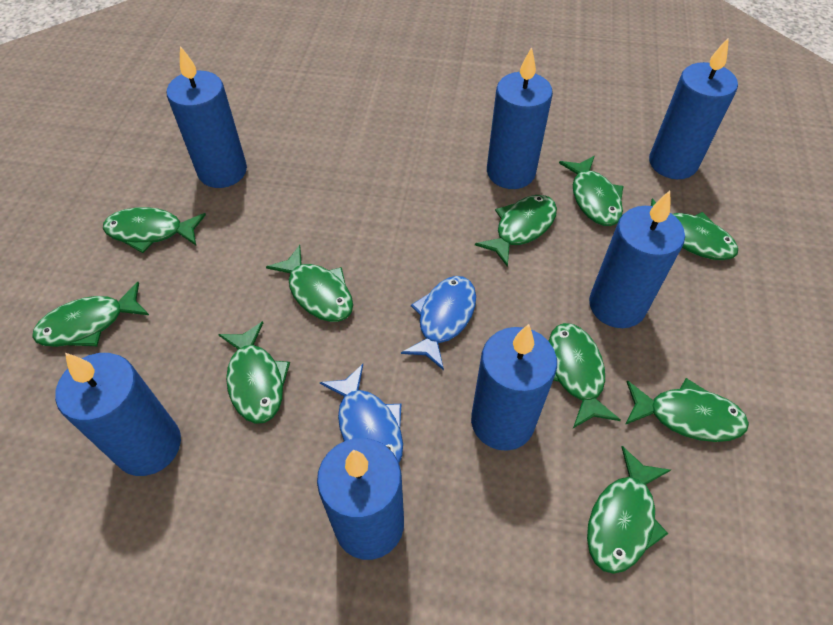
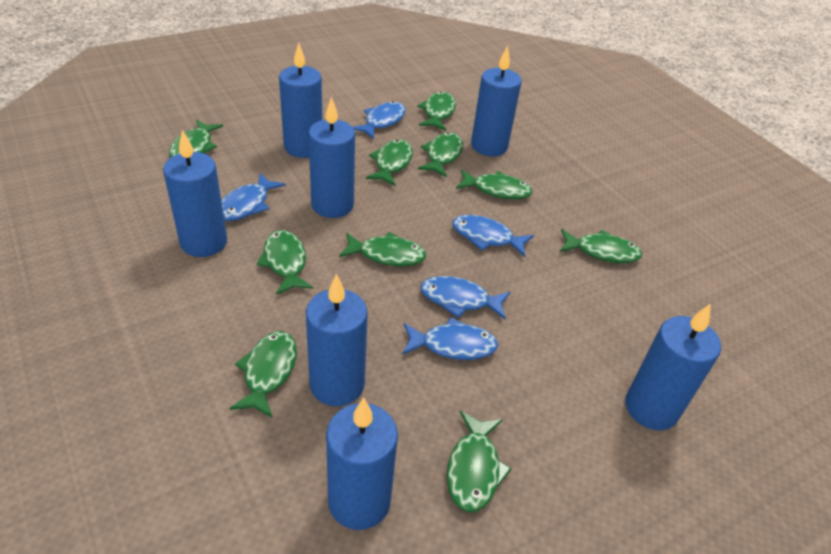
blue fish: 2 -> 5

